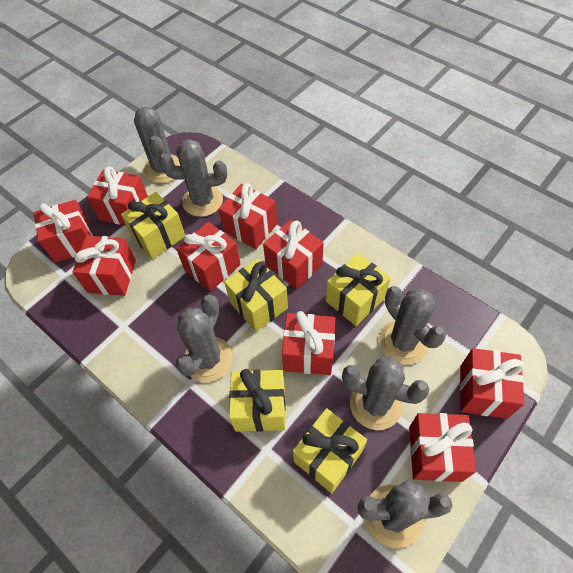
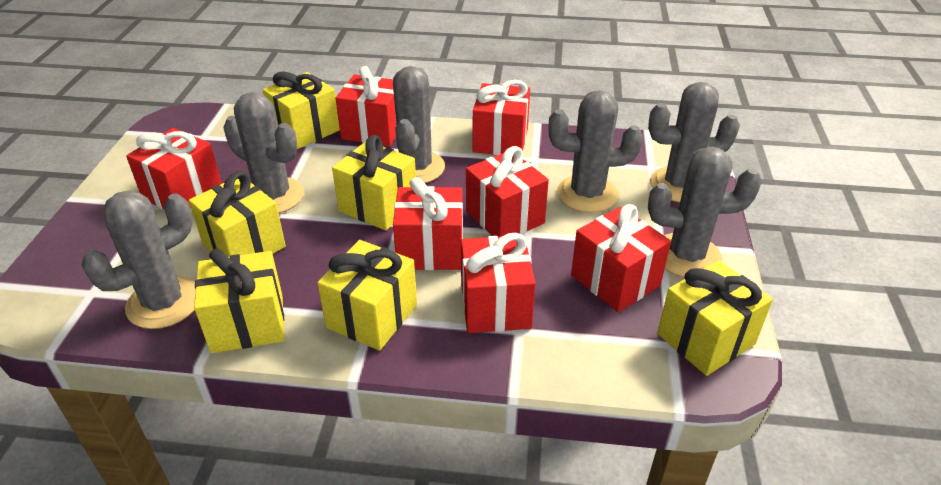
red gift: 9 -> 7
yellow gift: 5 -> 6

